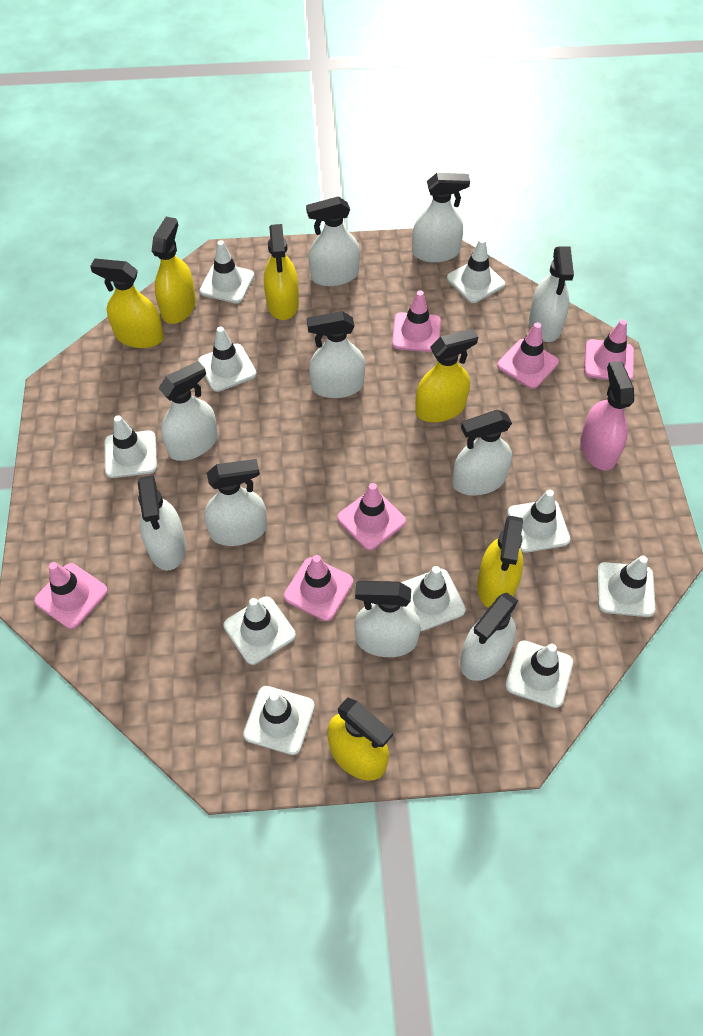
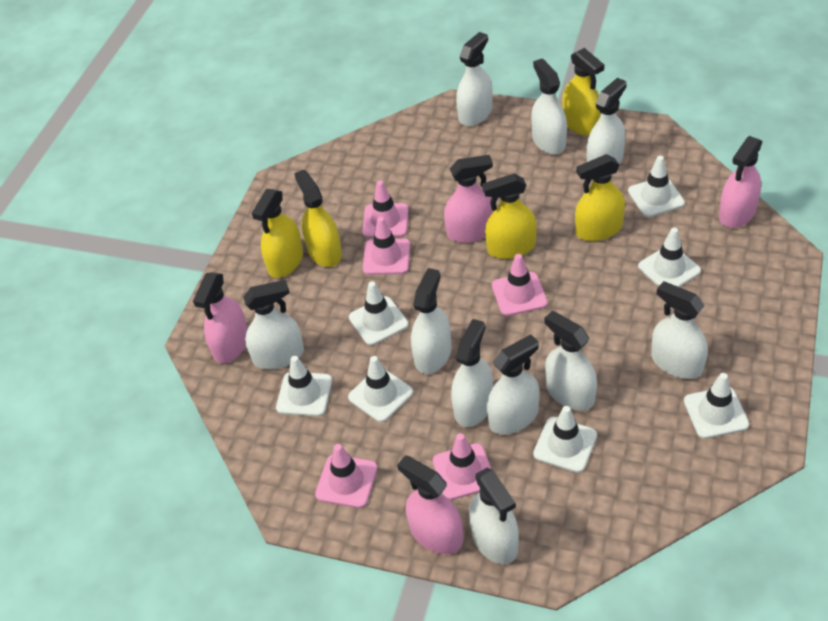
pink spray bottle: 1 -> 4
pink traffic cone: 6 -> 5
white traffic cone: 10 -> 7
yellow spray bottle: 6 -> 5

